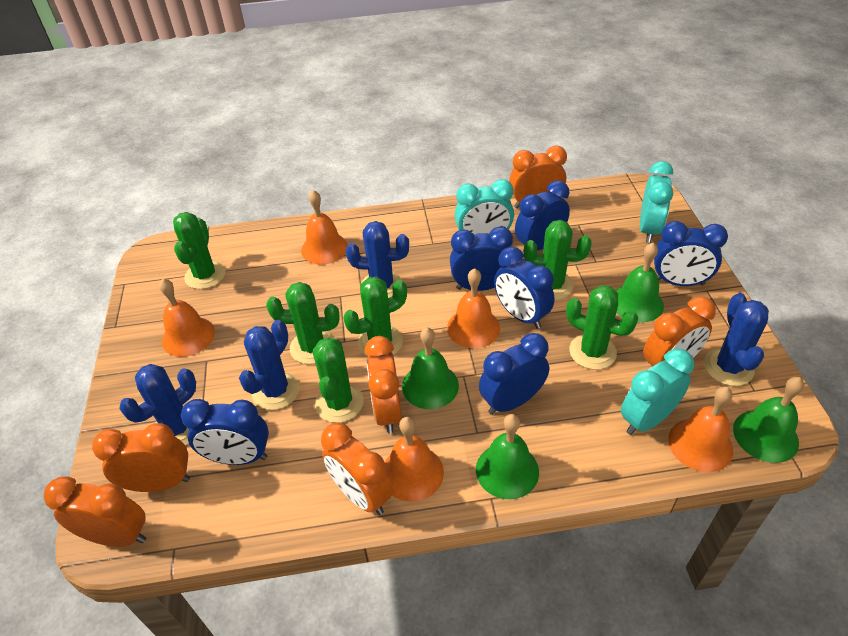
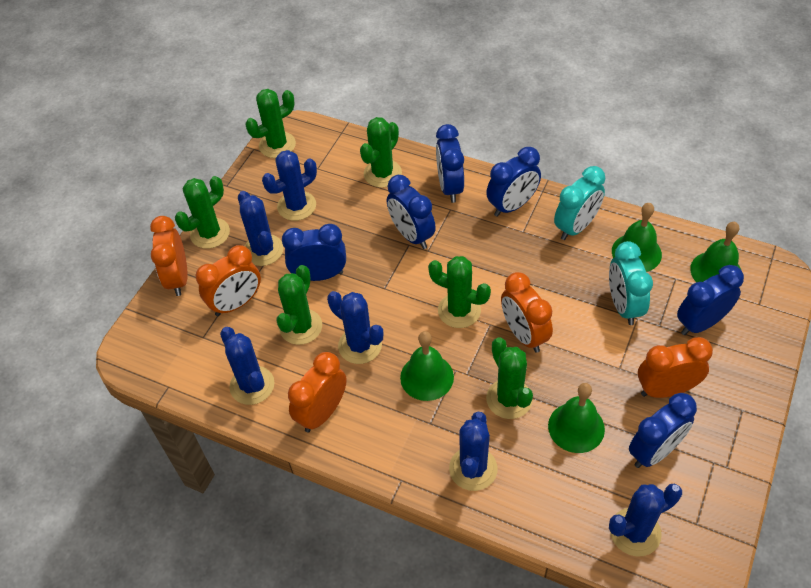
blue cactus: 4 -> 6
orange bell: 5 -> 0
orange clock: 6 -> 5
turquoise clock: 3 -> 2

